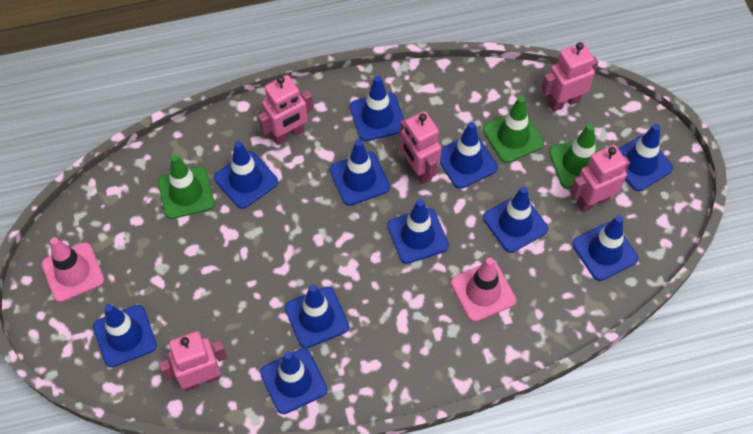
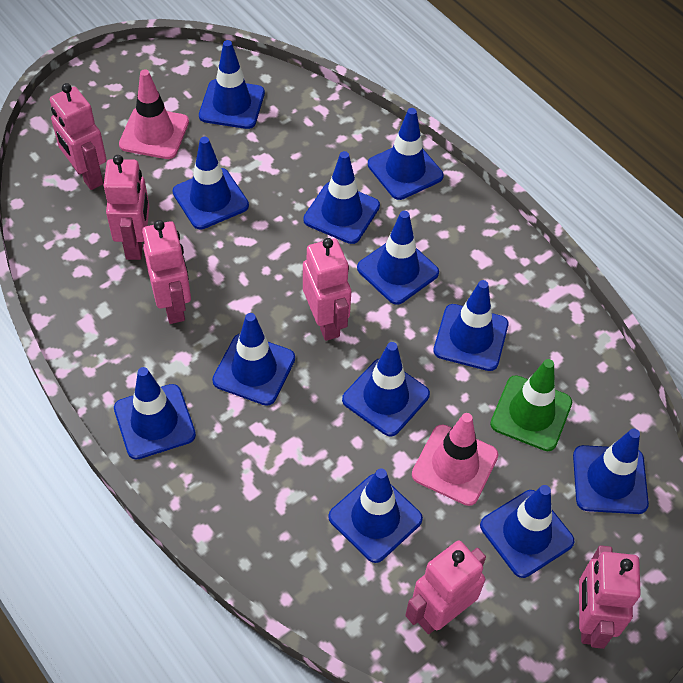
blue traffic cone: 11 -> 12
green traffic cone: 3 -> 1
pink robot: 5 -> 6

